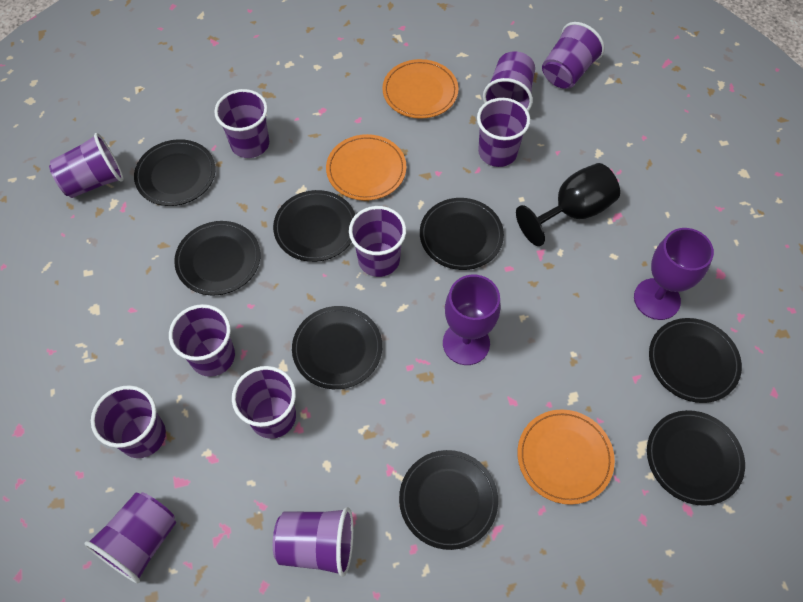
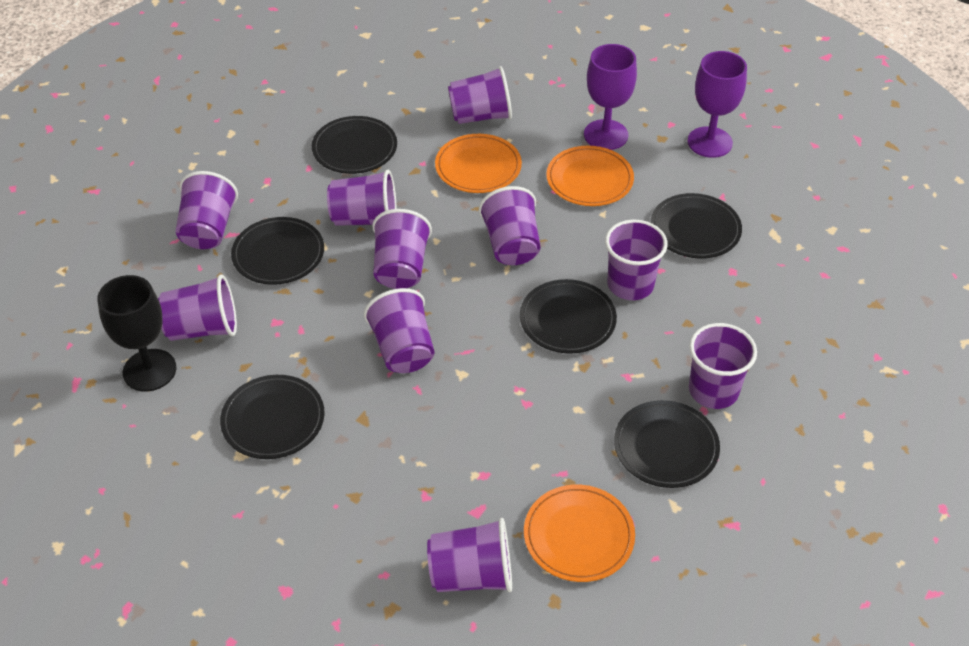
black plate: 8 -> 6
purple cup: 11 -> 10

